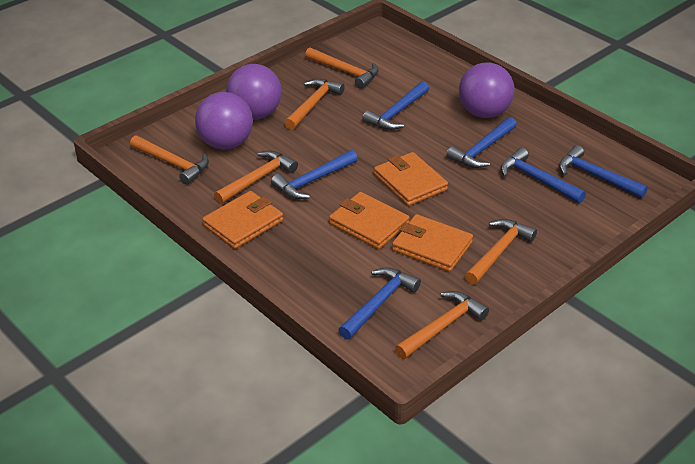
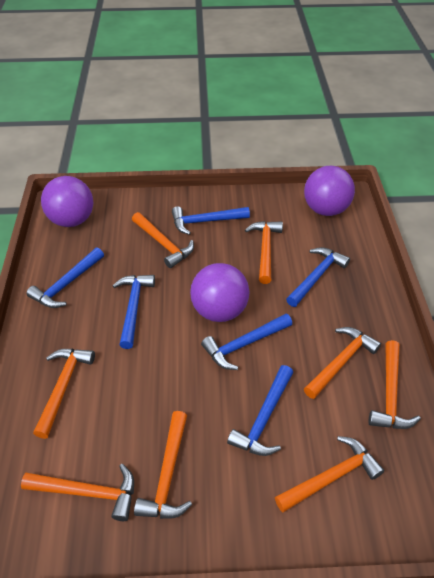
orange hammer: 6 -> 8
orange wallet: 4 -> 0

